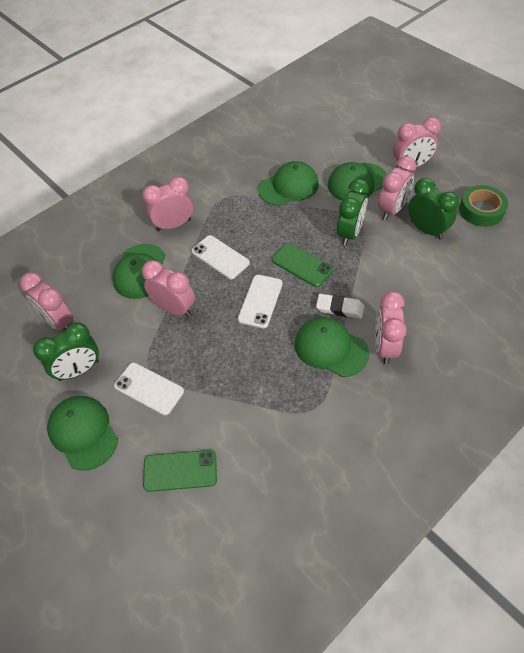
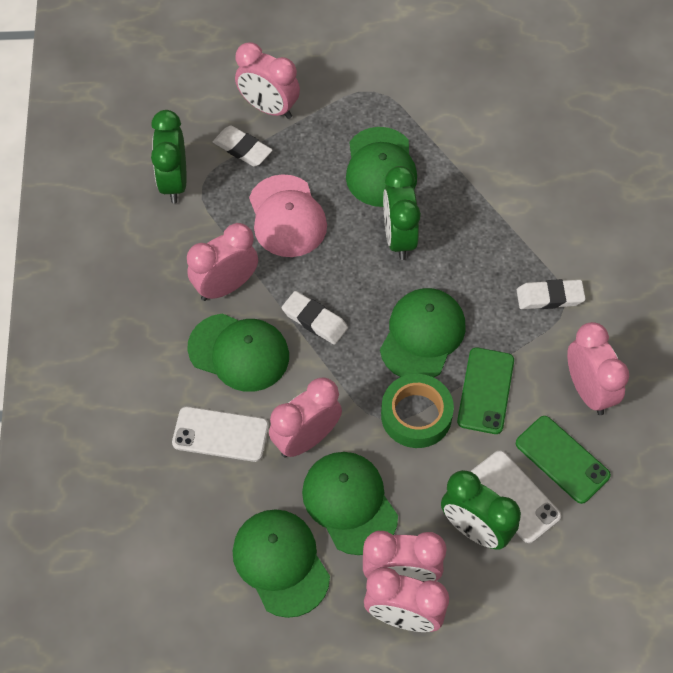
pink cap: 0 -> 1
white eraser: 1 -> 3
white phone: 3 -> 2

